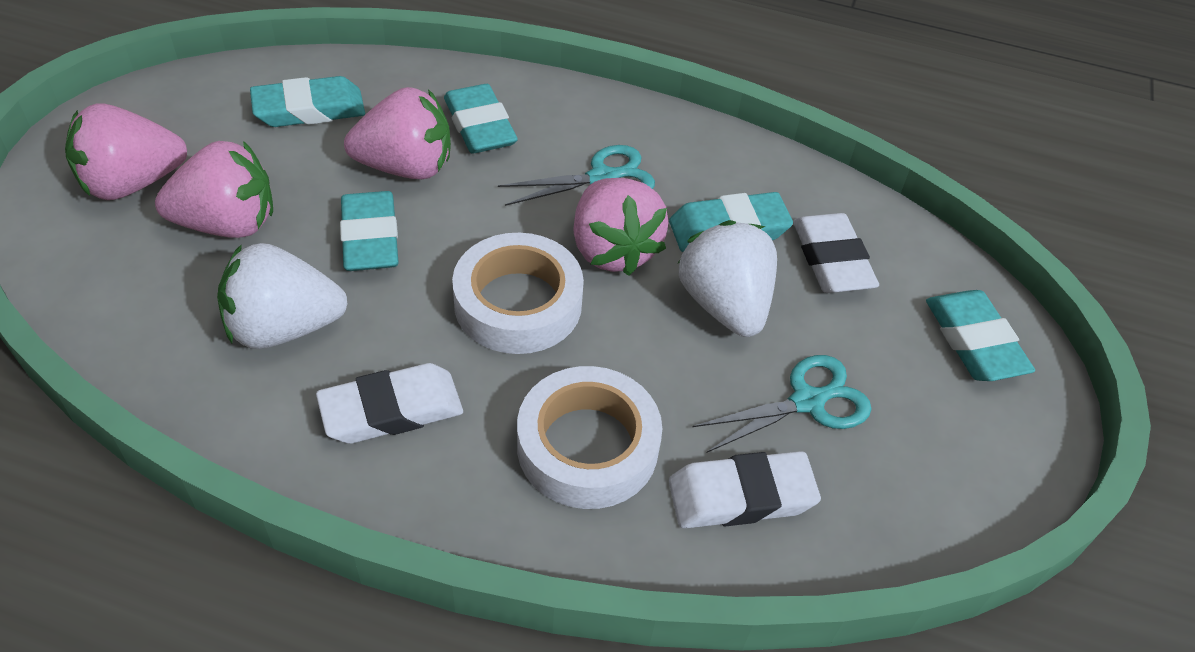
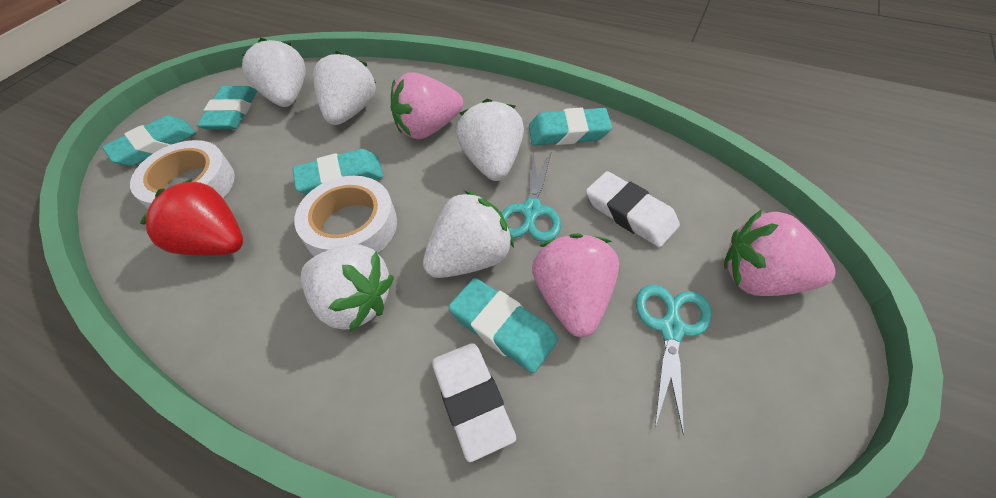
pink strawberry: 4 -> 3
red strawberry: 0 -> 1
white eraser: 3 -> 2
white strawberry: 2 -> 5

